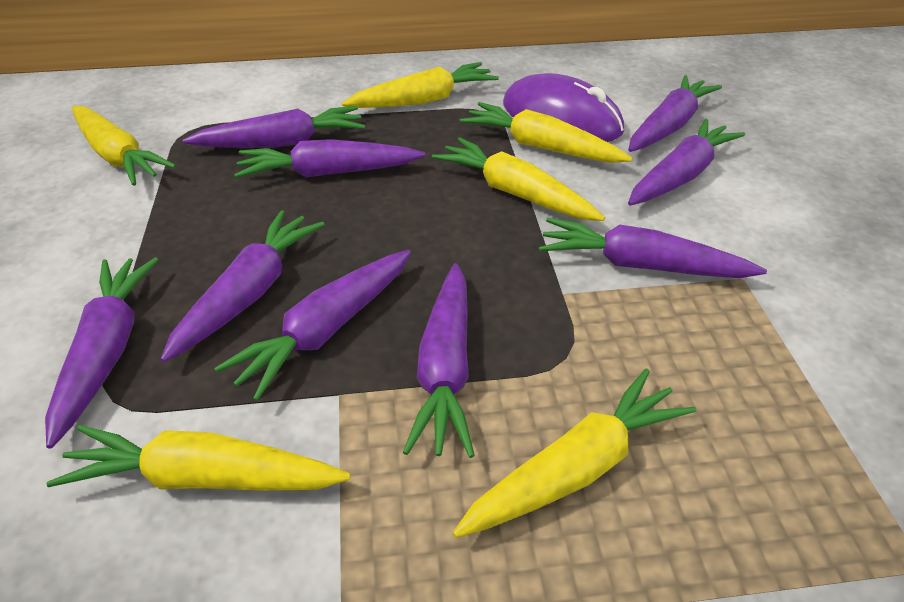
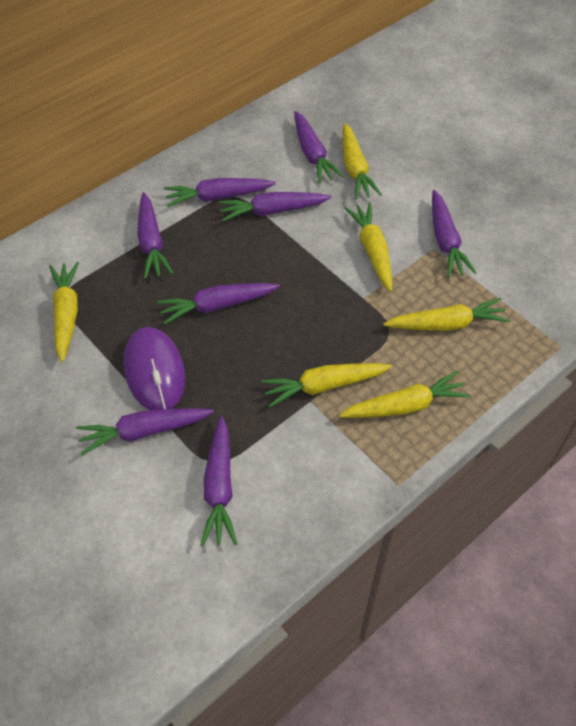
purple carrot: 9 -> 8

